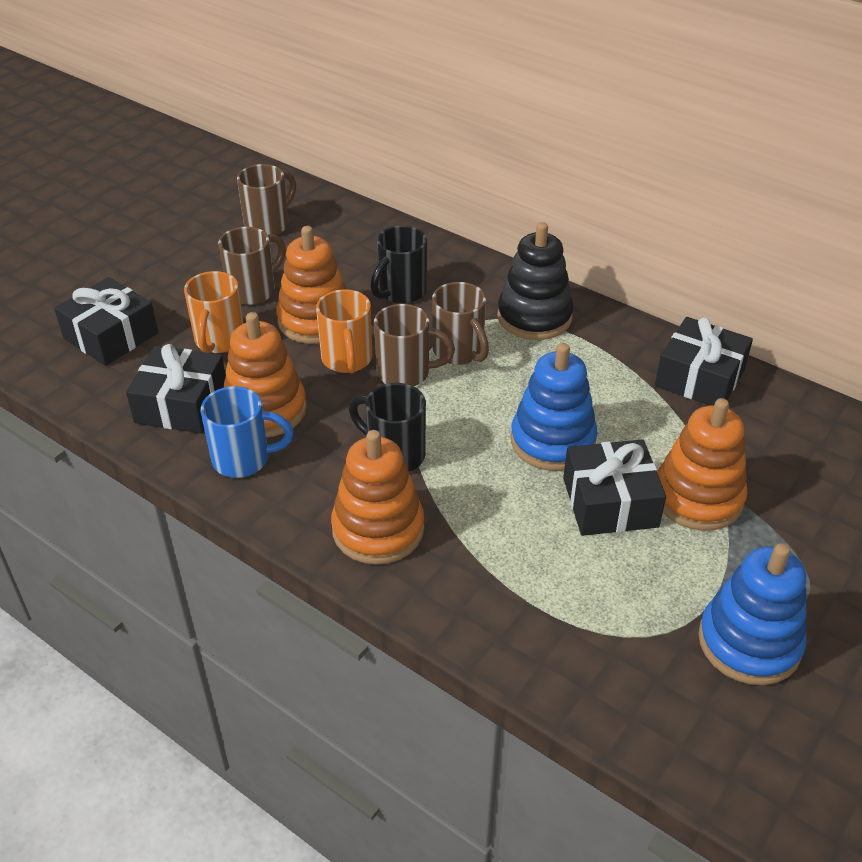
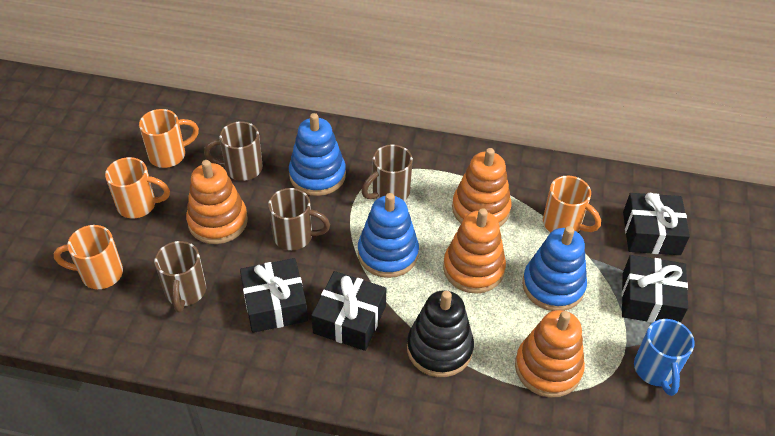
black mug: 2 -> 0
blue stacking toy: 2 -> 3
orange mug: 2 -> 4

